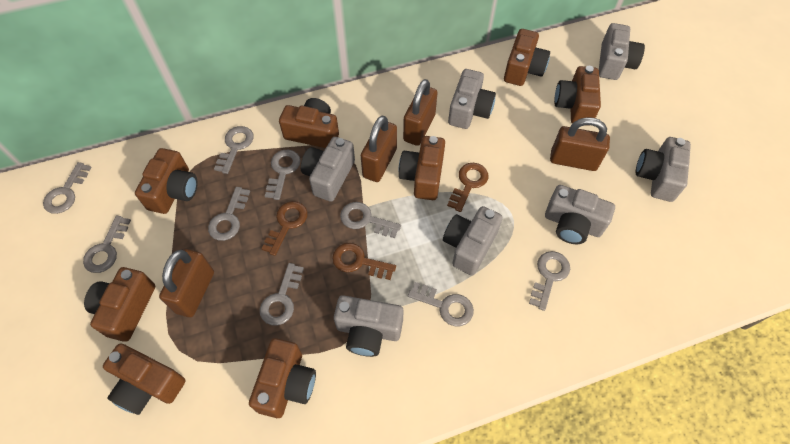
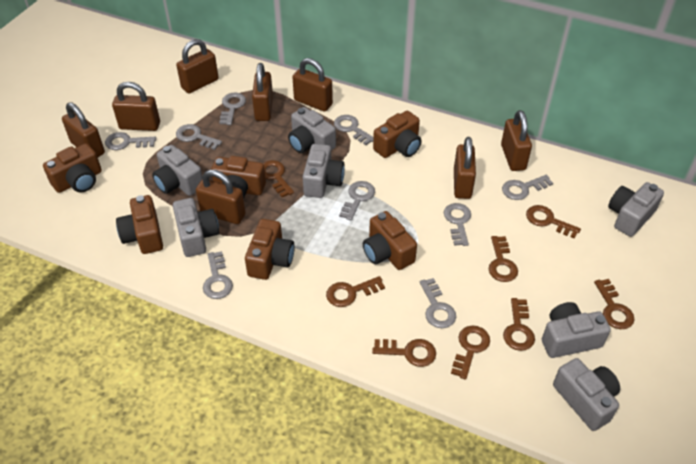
brown camera: 8 -> 6
brown key: 3 -> 8
brown padlock: 4 -> 8

